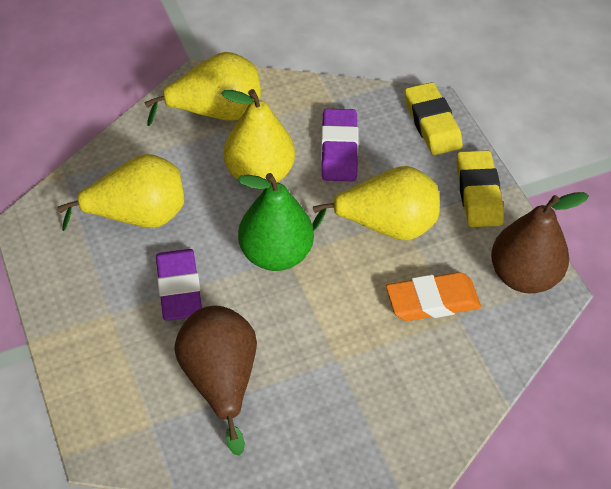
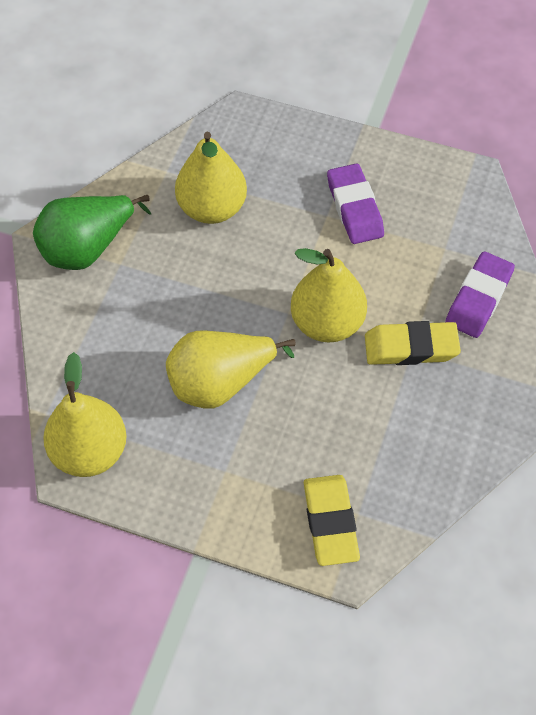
brown pear: 2 -> 0
orange eraser: 1 -> 0

